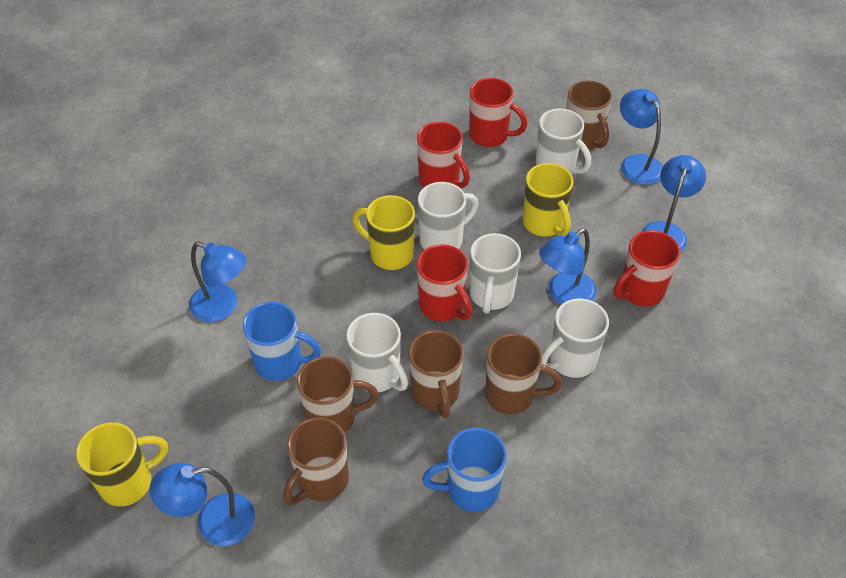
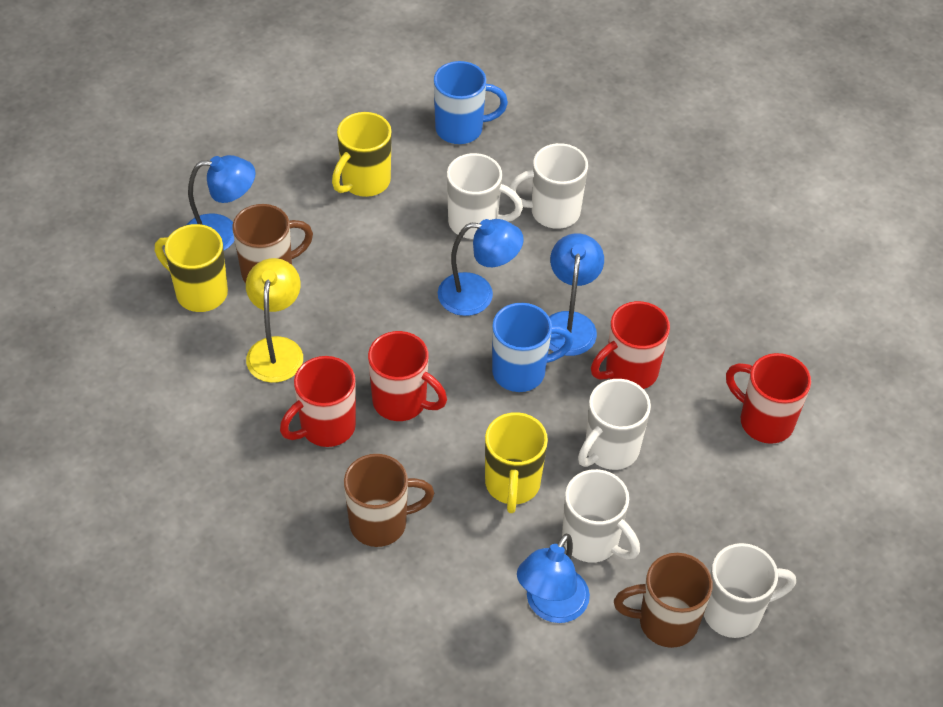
blue lamp: 5 -> 4
brown mug: 5 -> 3
yellow lamp: 0 -> 1

